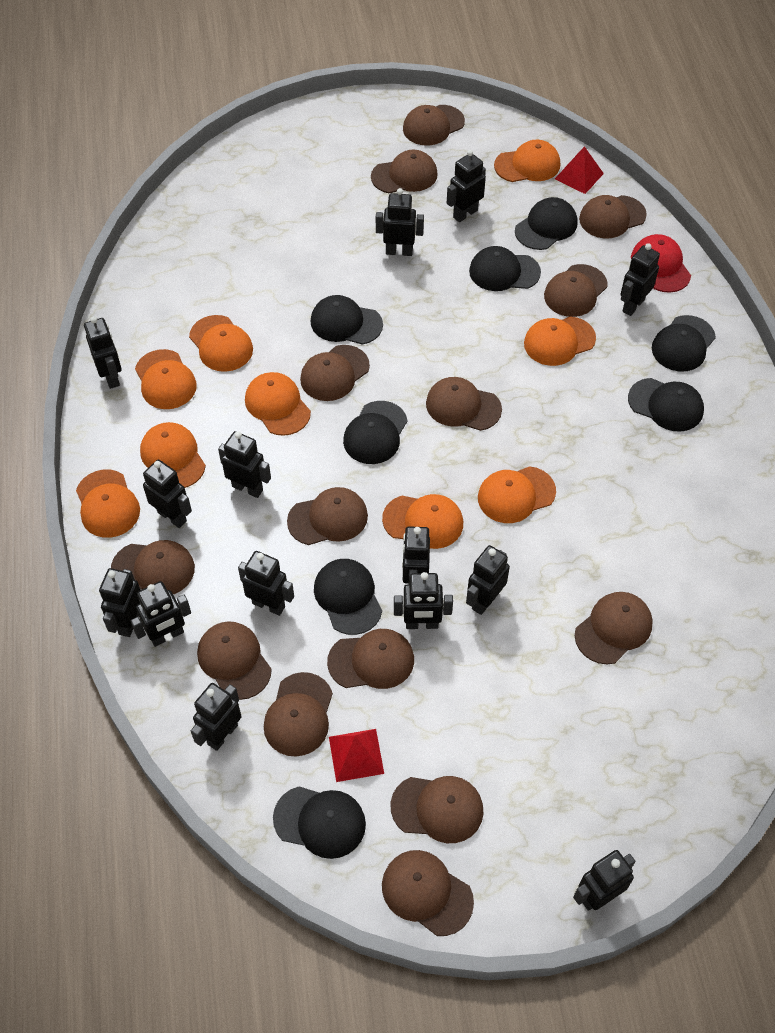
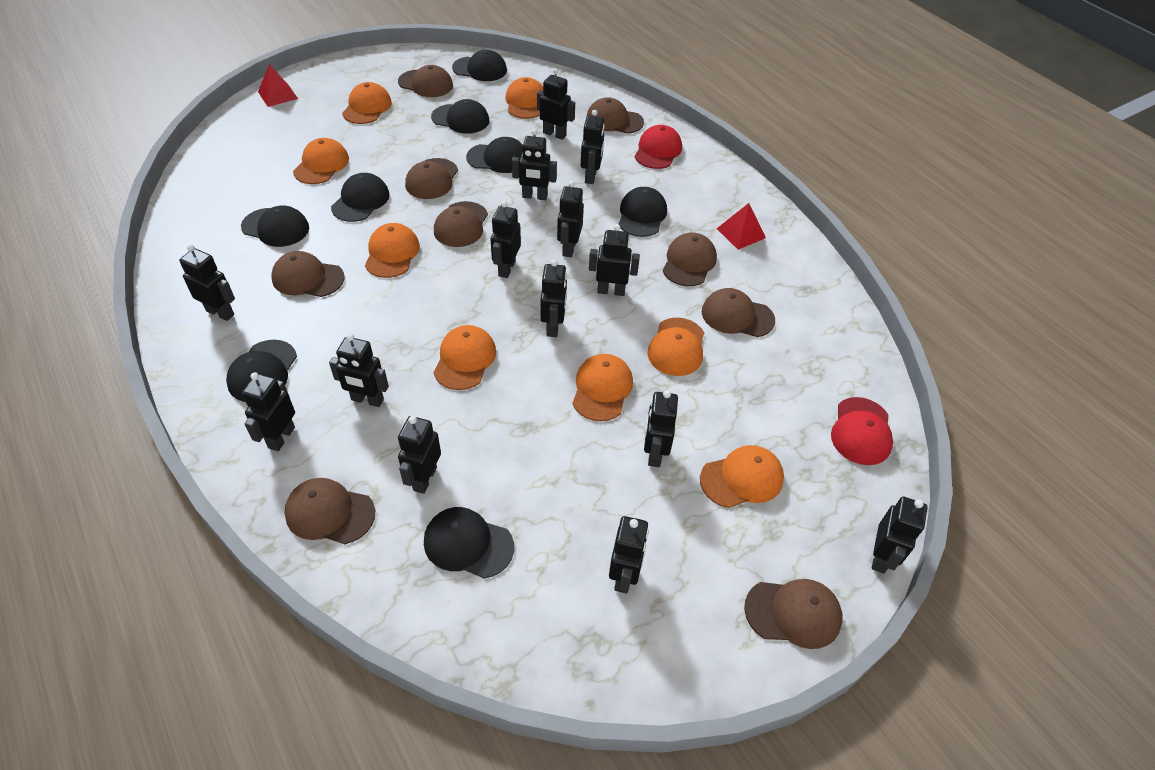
brown cap: 14 -> 9
orange cap: 9 -> 8
red cap: 1 -> 2

